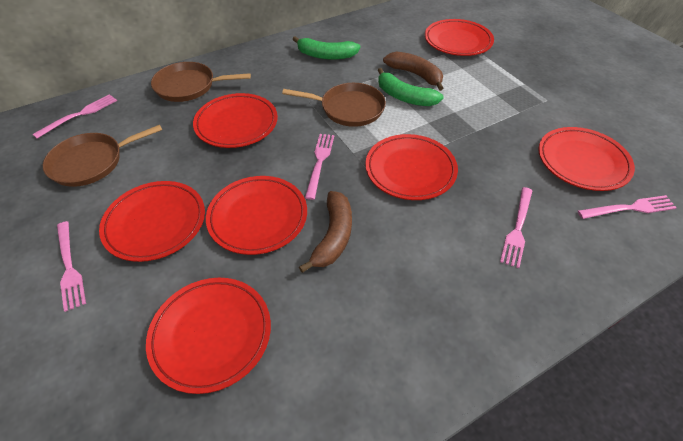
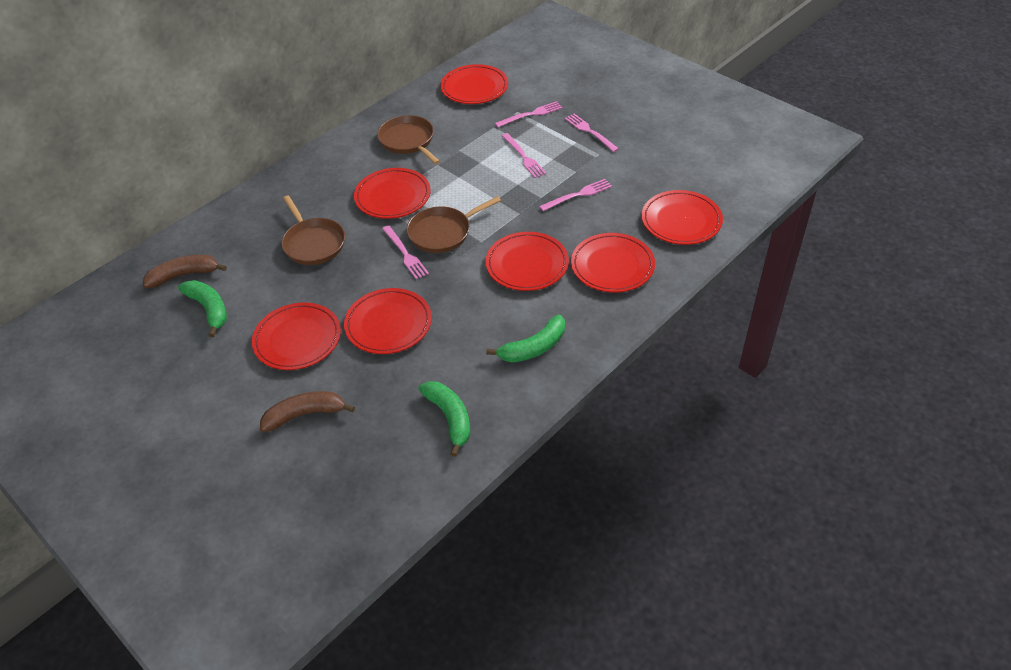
green banana: 2 -> 3

